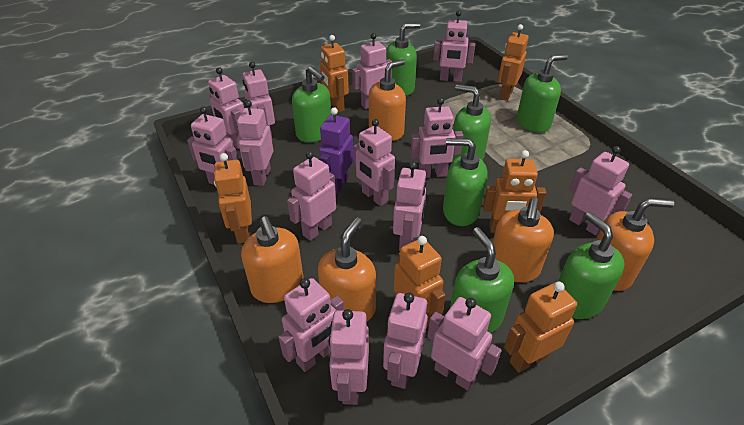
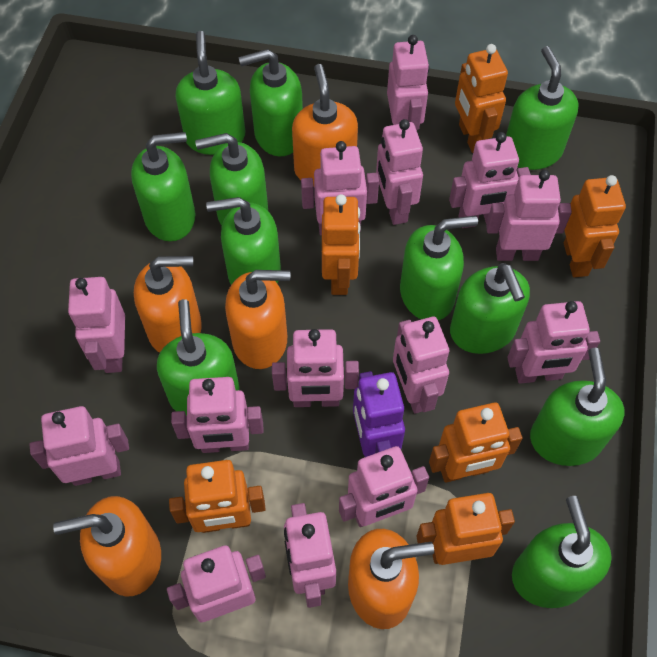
green soap dispenser: 7 -> 11
pink robot: 15 -> 14

